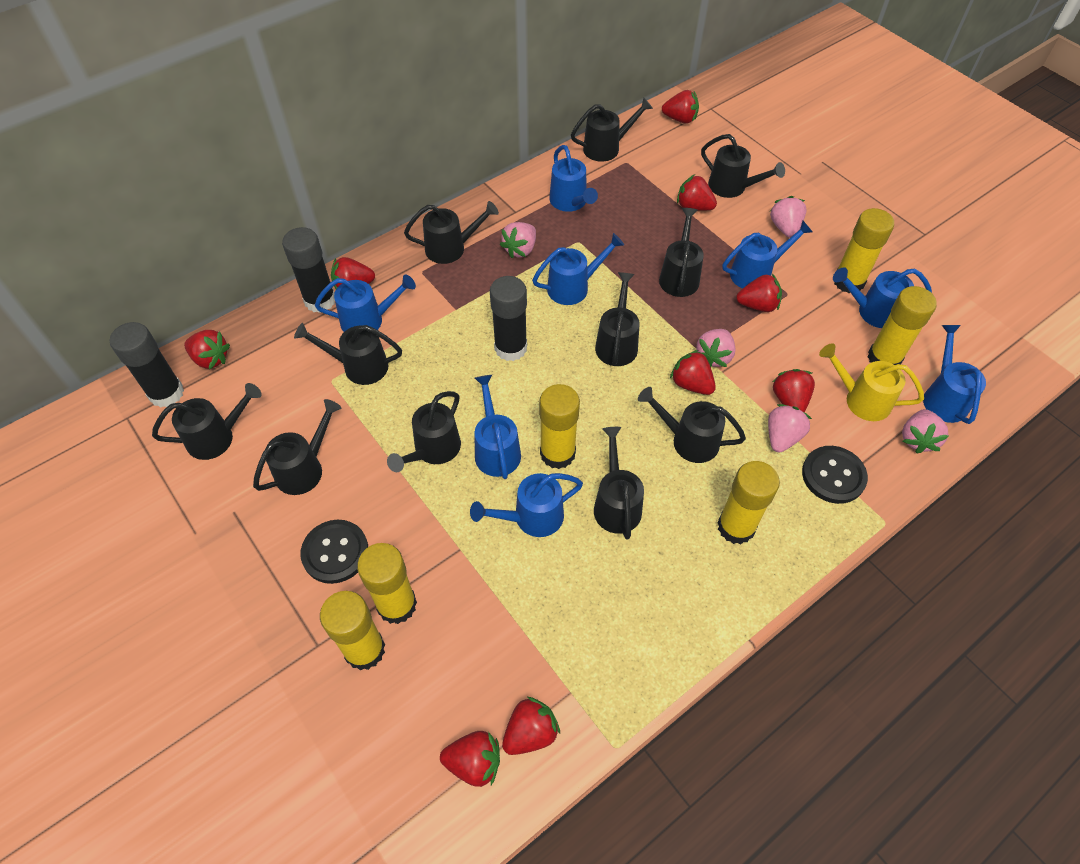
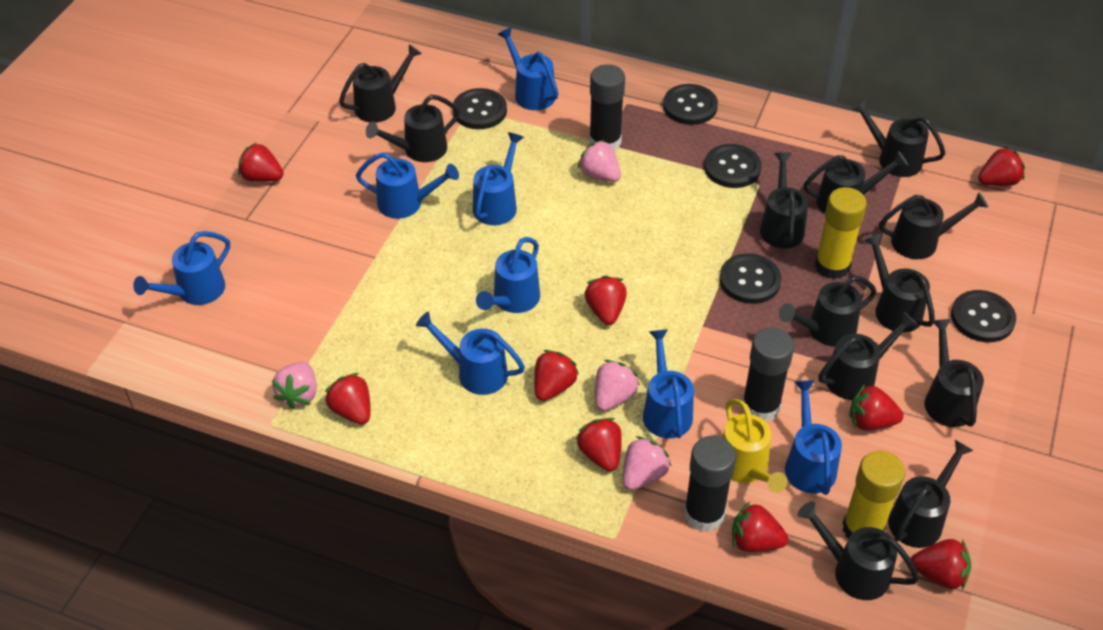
black button: 2 -> 5
black watering can: 11 -> 12
pink strawberry: 5 -> 4
yellow glue stick: 6 -> 2

